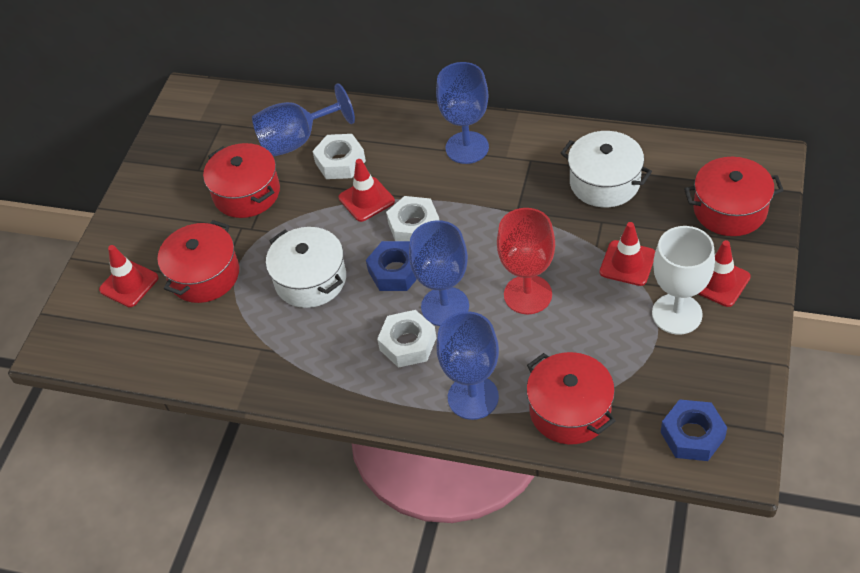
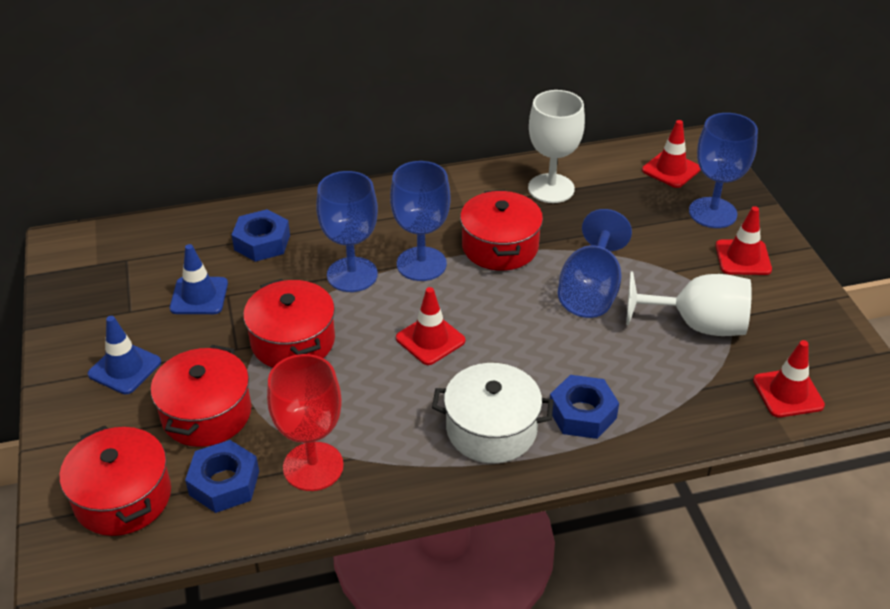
blue nut: 2 -> 3
blue traffic cone: 0 -> 2
white goblet: 1 -> 2
white nut: 3 -> 0
white pot: 2 -> 1

